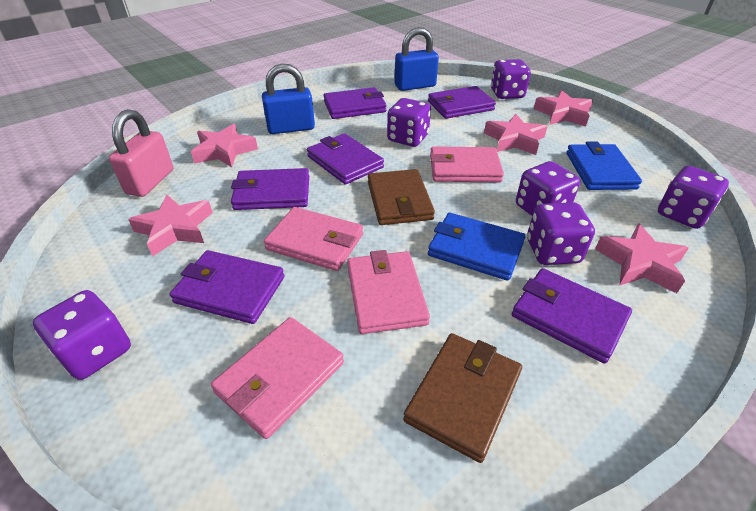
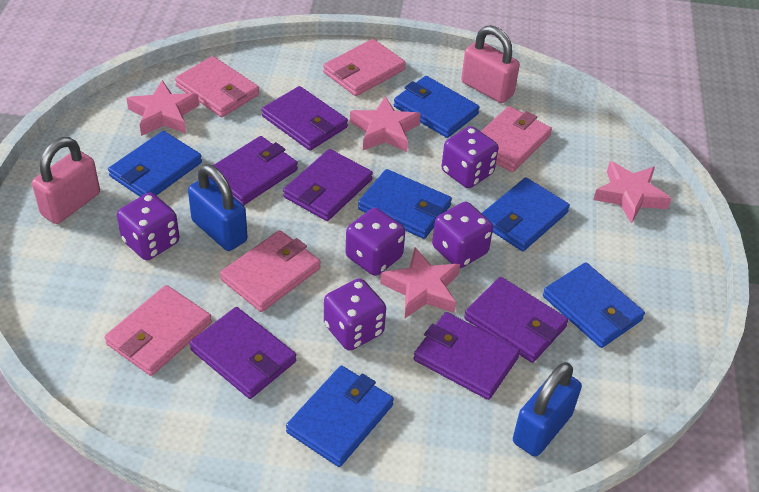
blue wallet: 2 -> 6
brown wallet: 2 -> 0
pink padlock: 1 -> 2
pink star: 5 -> 4
pink wallet: 4 -> 5
purple dice: 6 -> 5

